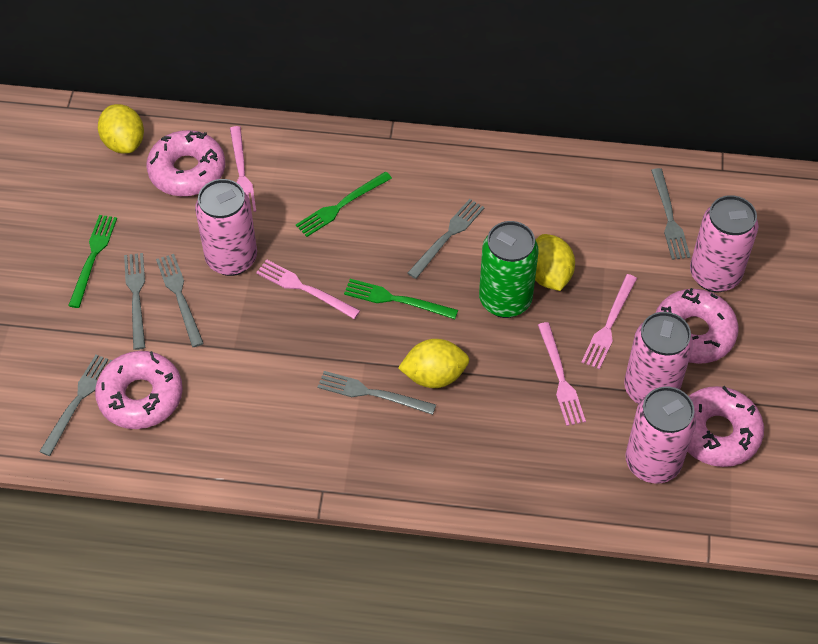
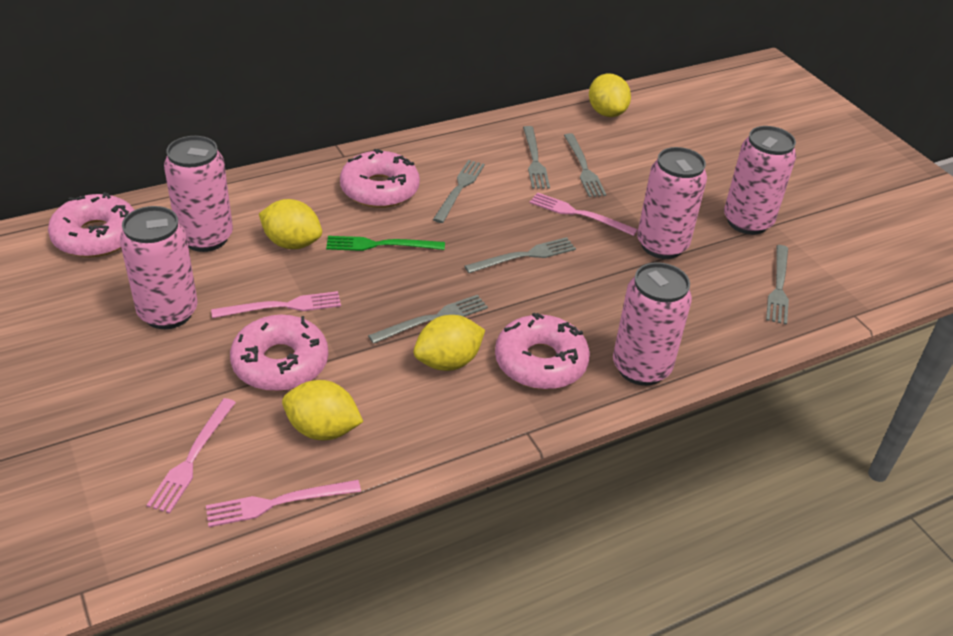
green can: 1 -> 0
green fork: 3 -> 1
pink can: 4 -> 5
yellow lemon: 3 -> 4

